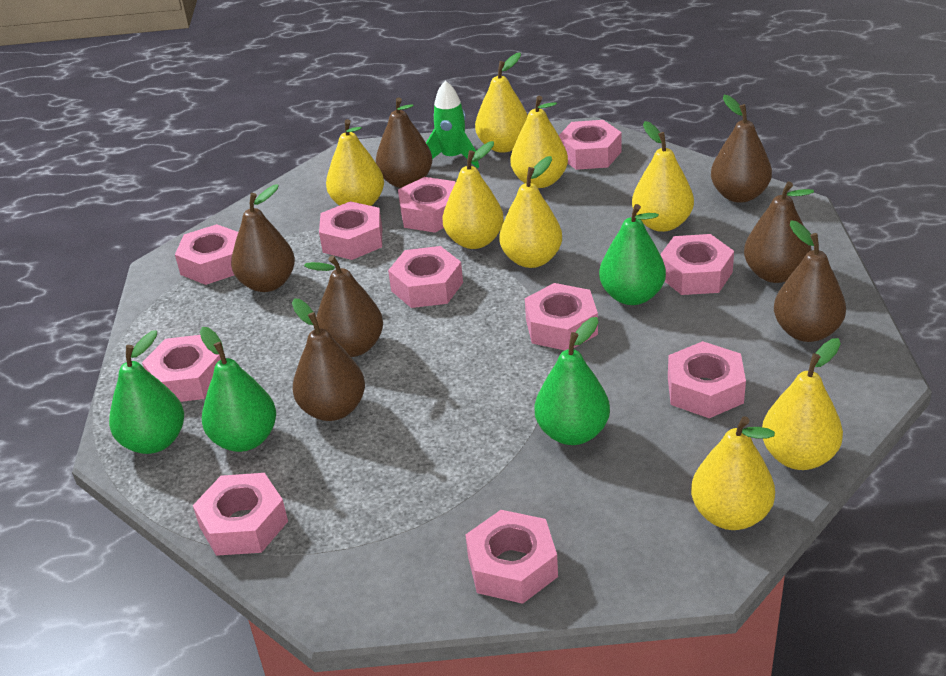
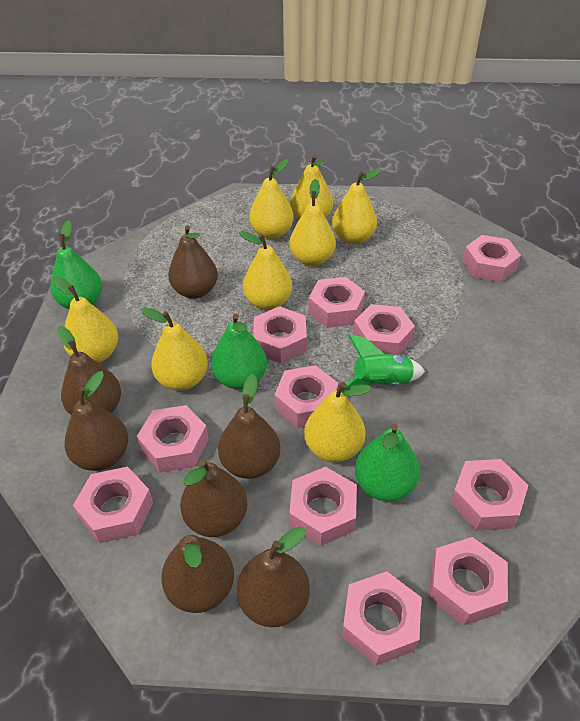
green pear: 4 -> 3

